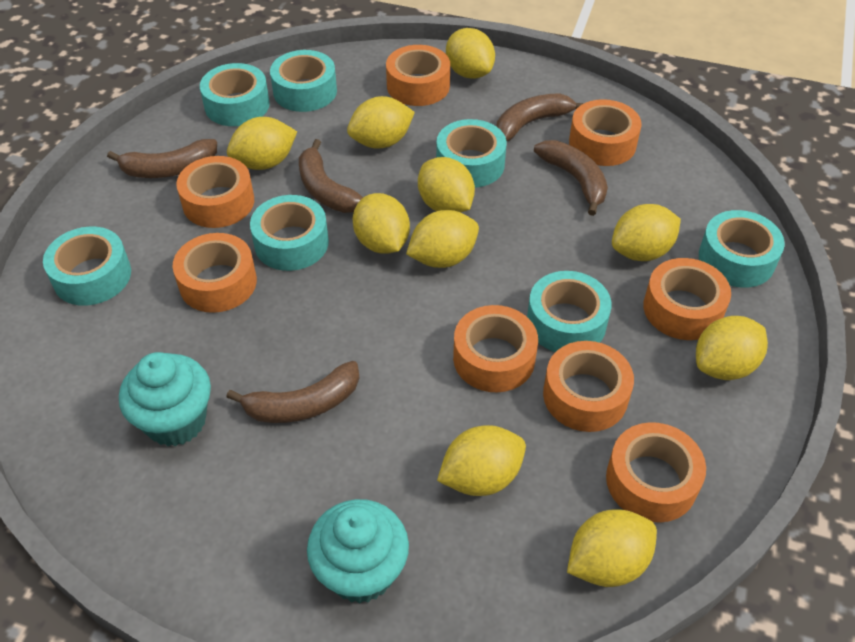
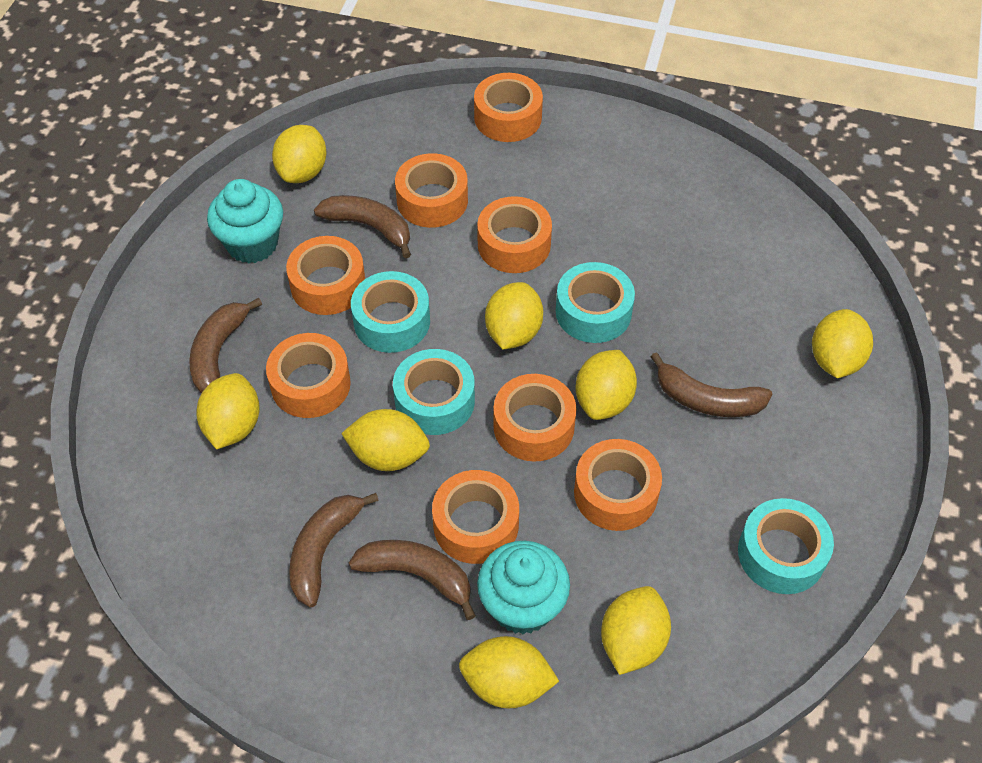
turquoise tape: 7 -> 4
yellow lemon: 10 -> 8

